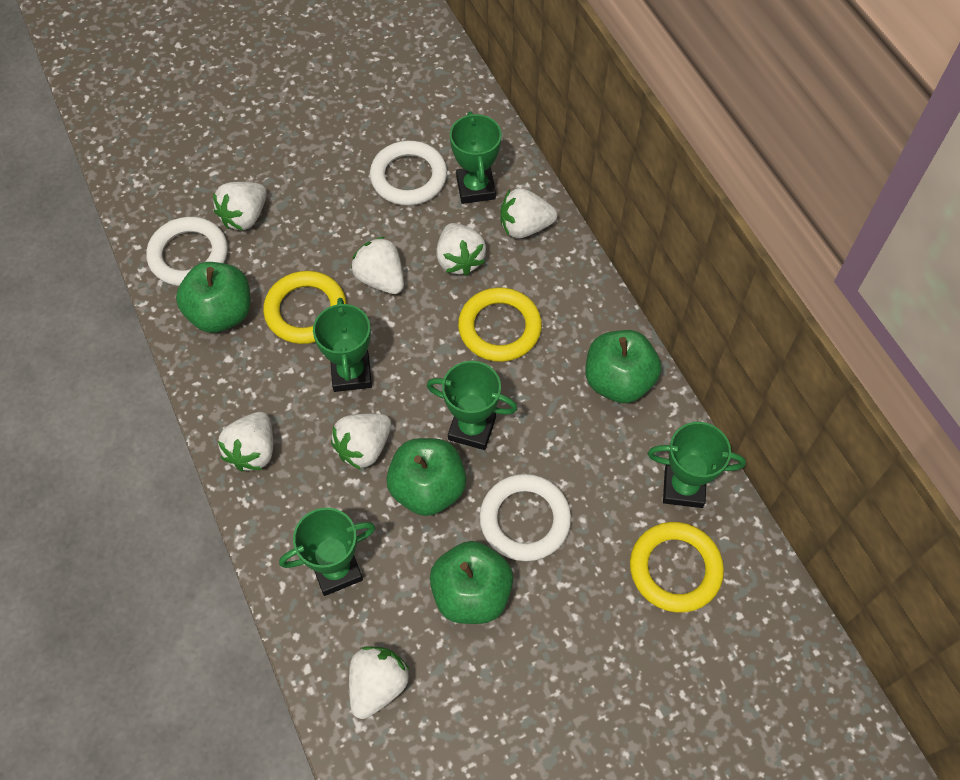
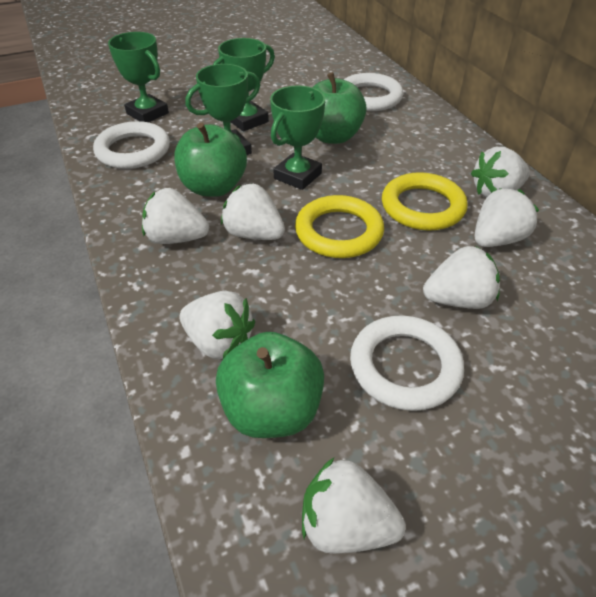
green apple: 4 -> 3
green trophy: 5 -> 4
yellow ring: 3 -> 2

